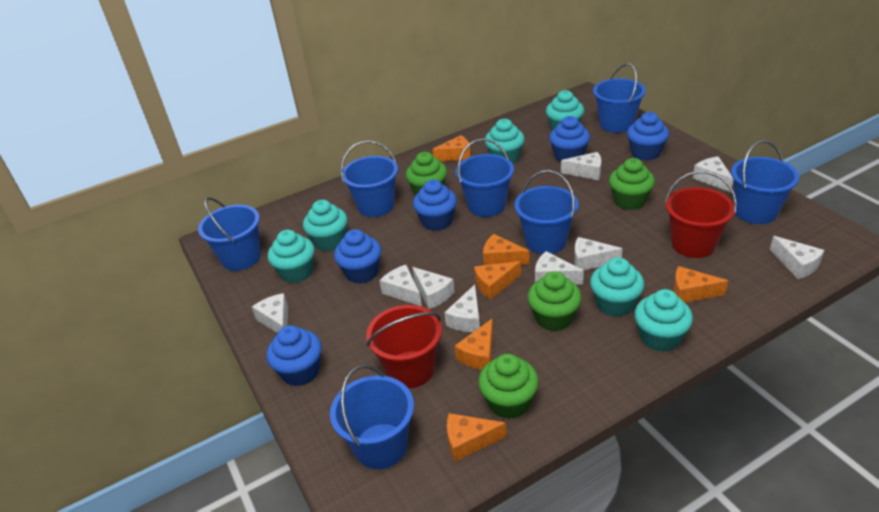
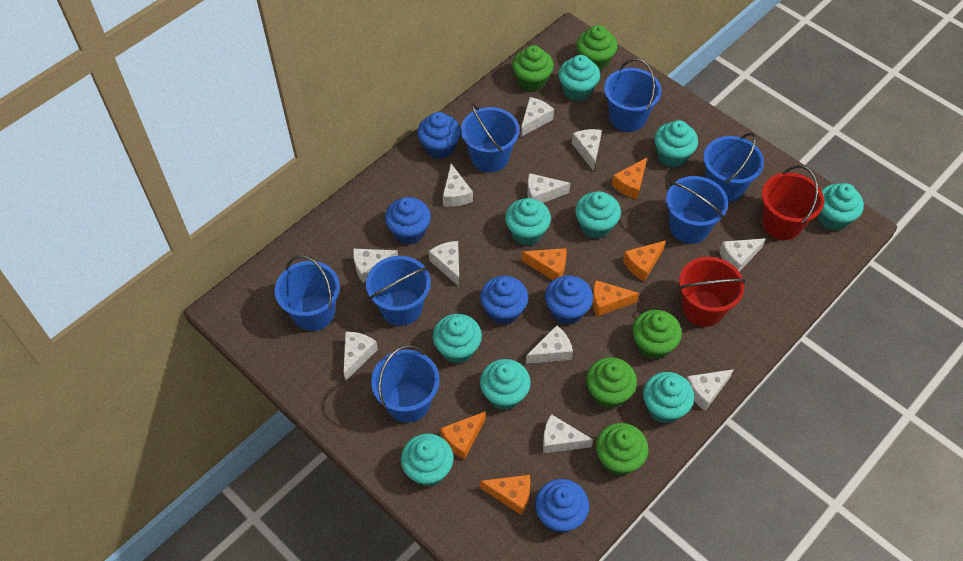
green cupcake: 4 -> 5
turquoise cupcake: 6 -> 9
white cheese: 9 -> 11

